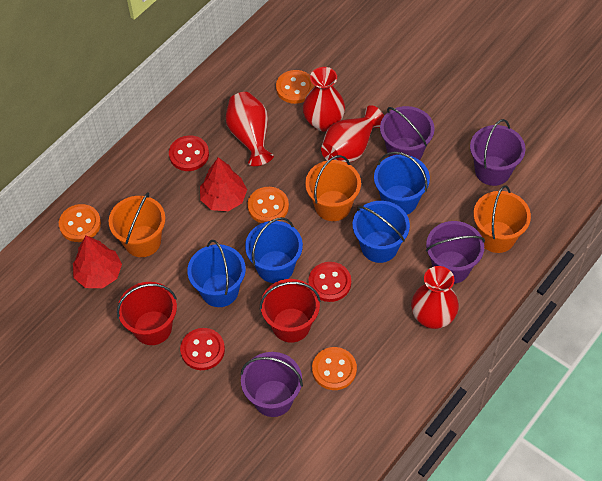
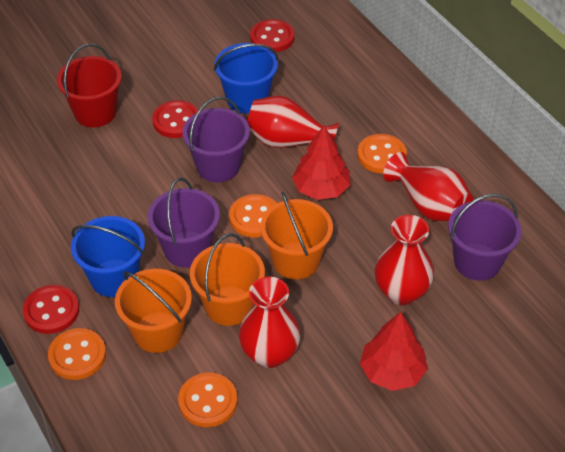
blue bucket: 4 -> 2
purple bucket: 4 -> 3
red bucket: 2 -> 1

